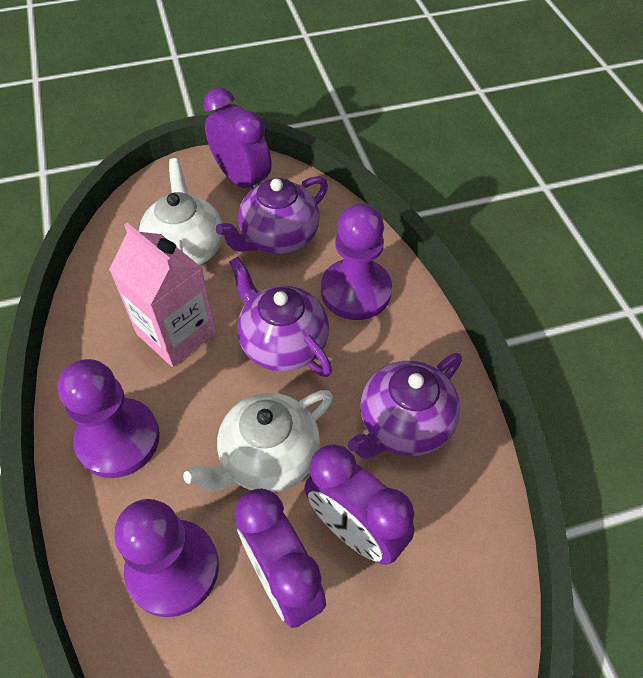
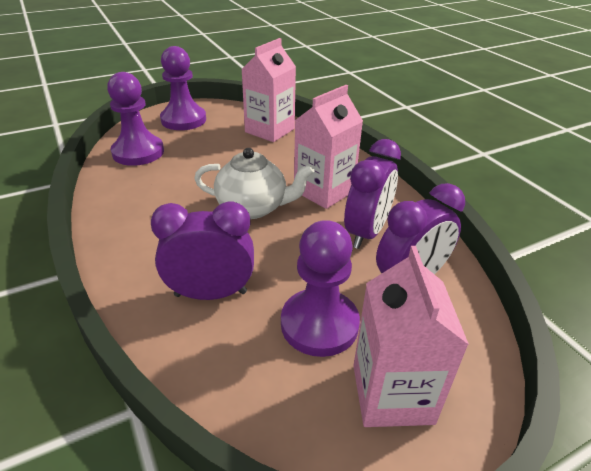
pink carton: 1 -> 3
purple teapot: 3 -> 0
white teapot: 2 -> 1

